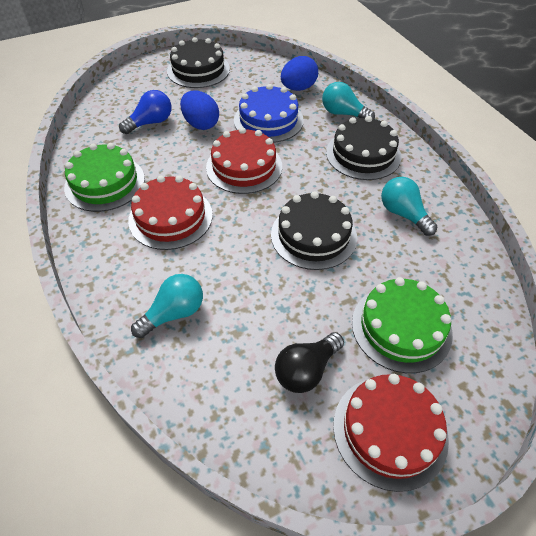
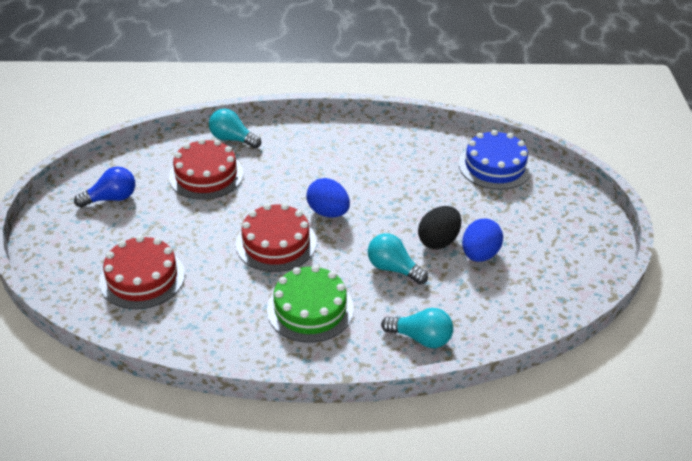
black cake: 3 -> 0
black egg: 0 -> 1
black light bulb: 1 -> 0
green cake: 2 -> 1

